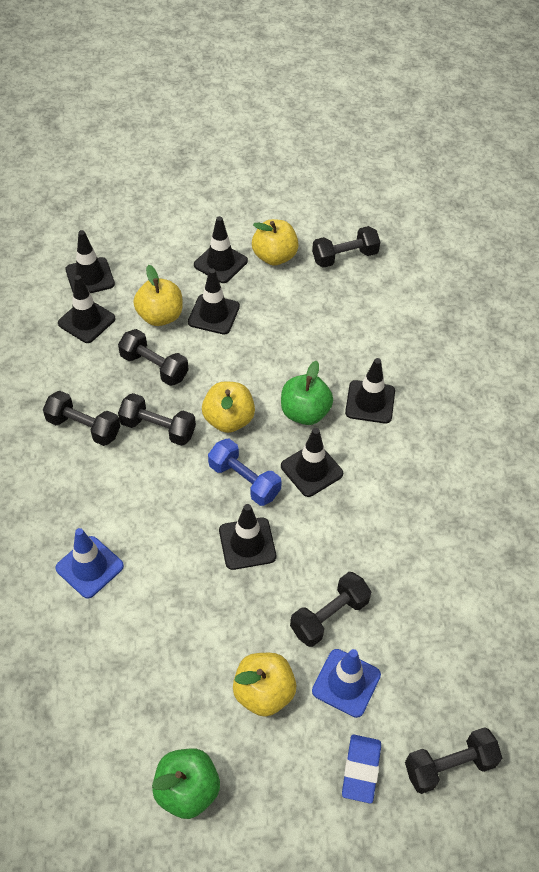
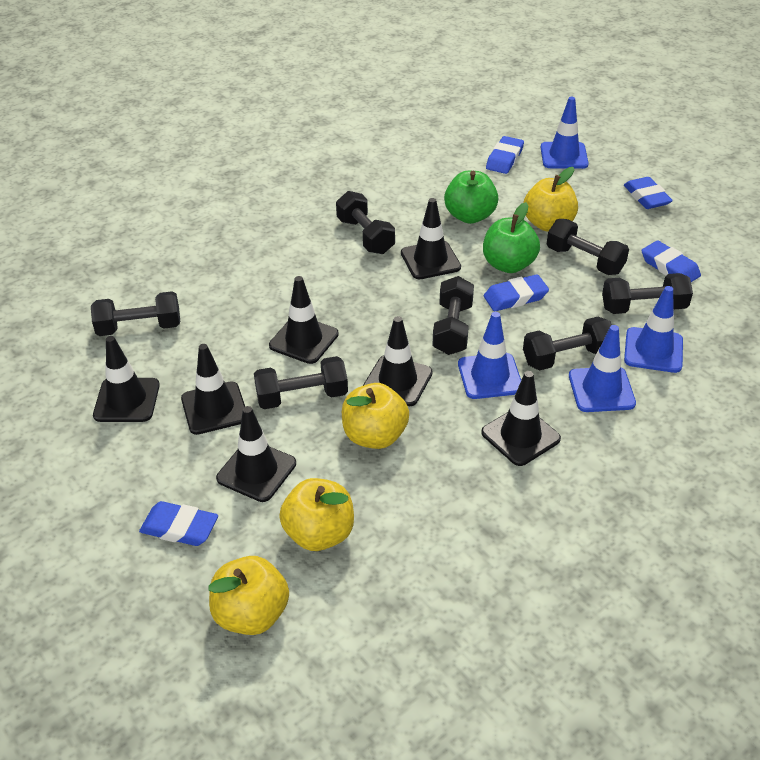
black dumbbell: 6 -> 7
blue dumbbell: 1 -> 0
blue eraser: 1 -> 5
blue traffic cone: 2 -> 4

